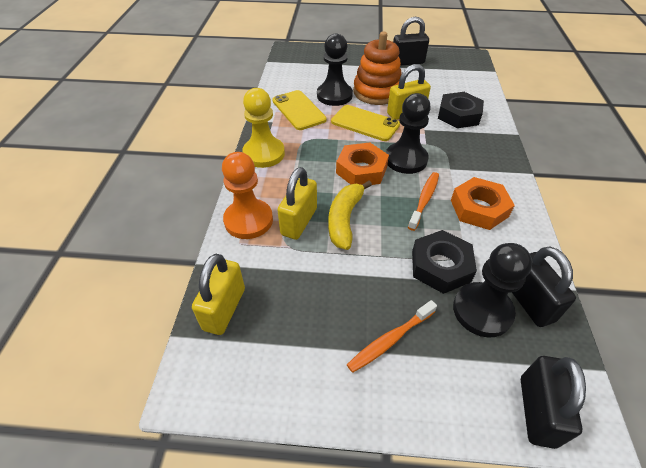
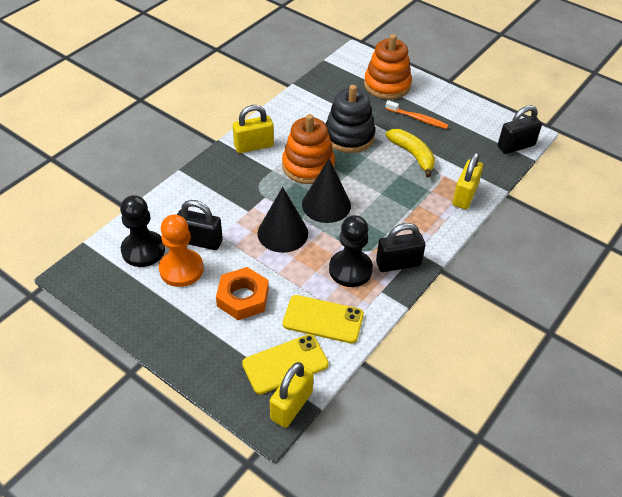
black cone: 0 -> 2
black nut: 2 -> 0
black pawn: 3 -> 2
black stacking toy: 0 -> 1
orange nut: 2 -> 1
orange stacking toy: 1 -> 2
orange toothbrush: 2 -> 1
yellow pawn: 1 -> 0

